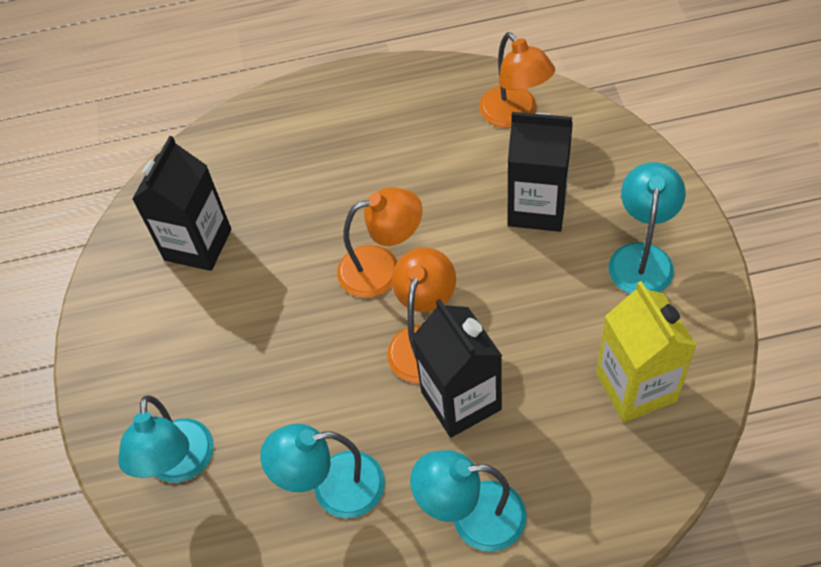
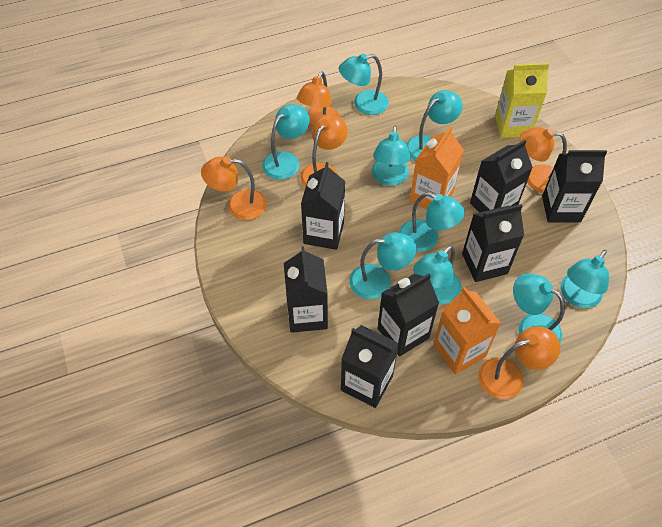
black carton: 3 -> 7
orange carton: 0 -> 2
orange lamp: 3 -> 5
turquoise lamp: 4 -> 9

